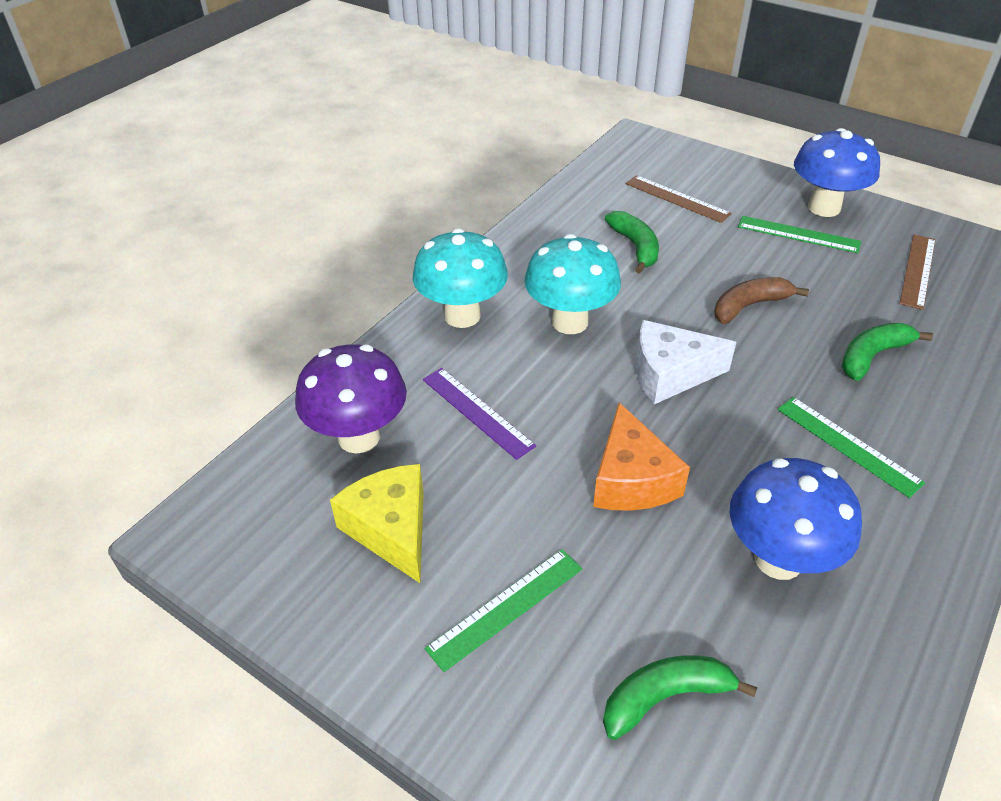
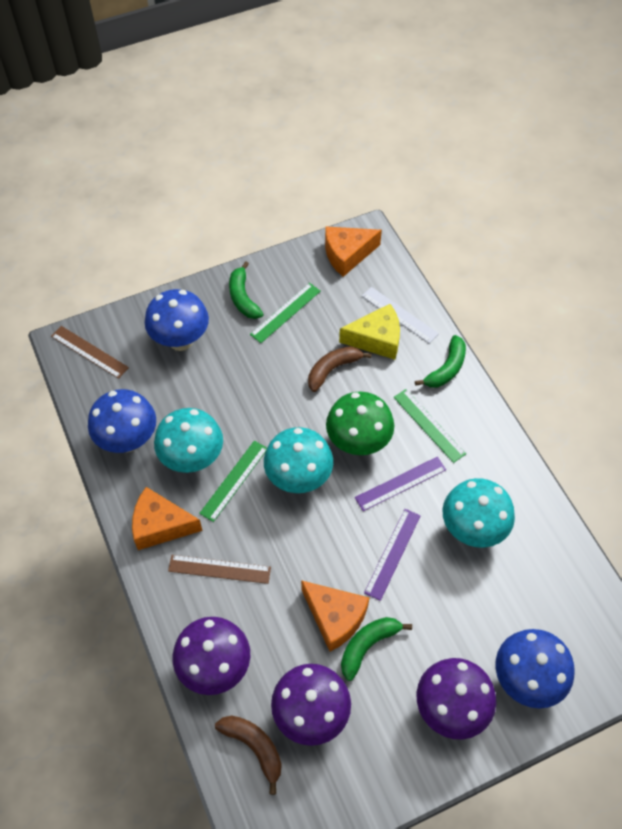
blue mushroom: 2 -> 3
brown banana: 1 -> 2
green mushroom: 0 -> 1
orange cheese: 1 -> 3
purple mushroom: 1 -> 3
purple ruler: 1 -> 2
turquoise mushroom: 2 -> 3
white cheese: 1 -> 0
white ruler: 0 -> 1

